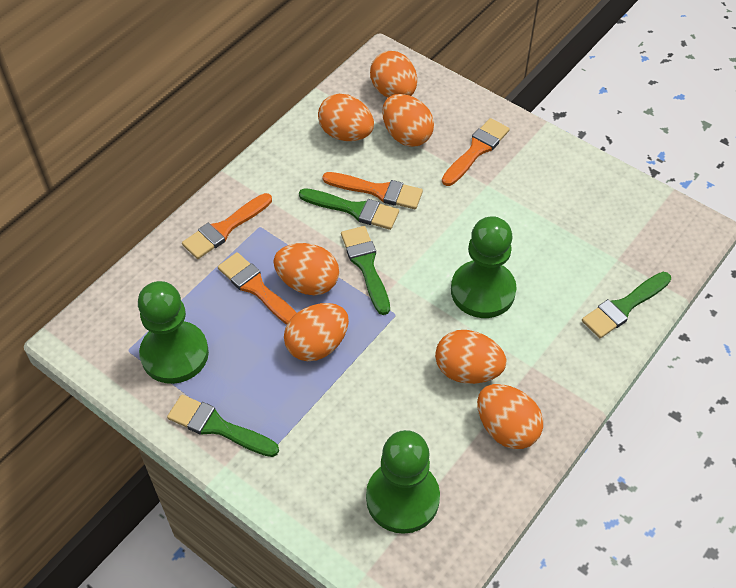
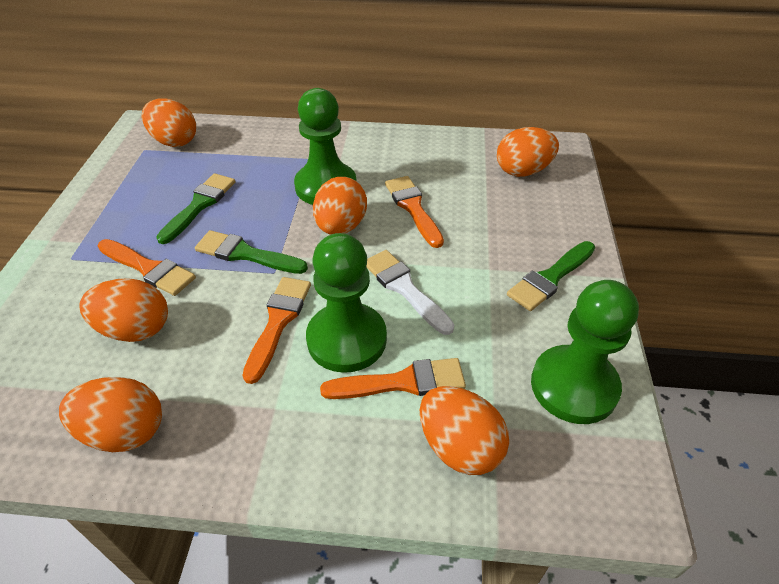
green brush: 4 -> 3
orange egg: 7 -> 6
white brush: 0 -> 1

